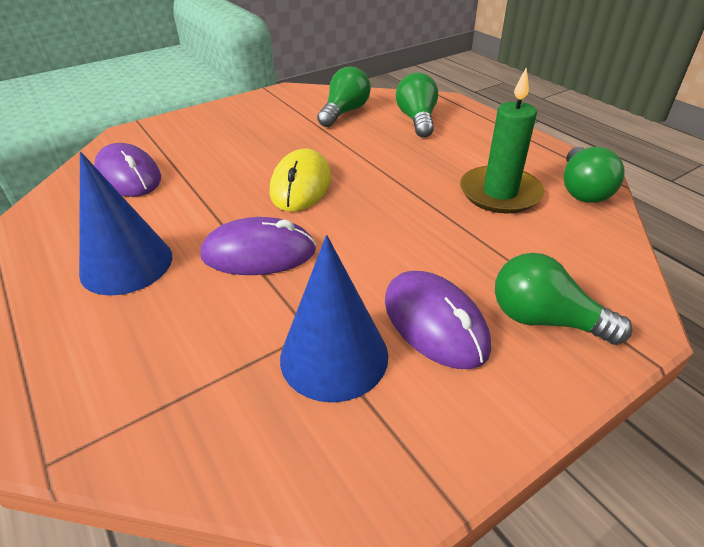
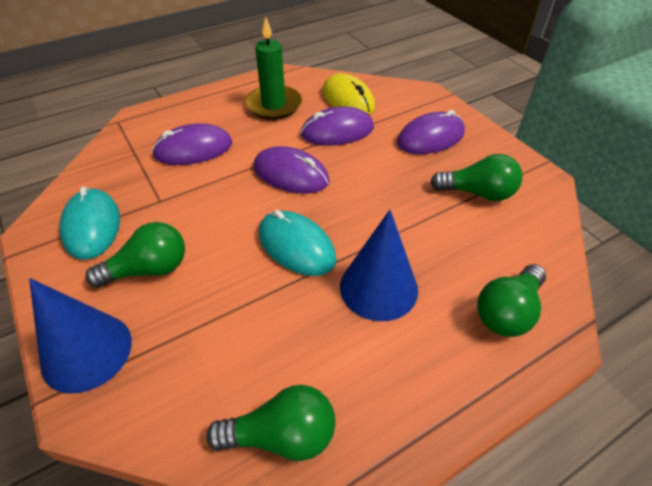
purple mouse: 3 -> 4
turquoise mouse: 0 -> 2

